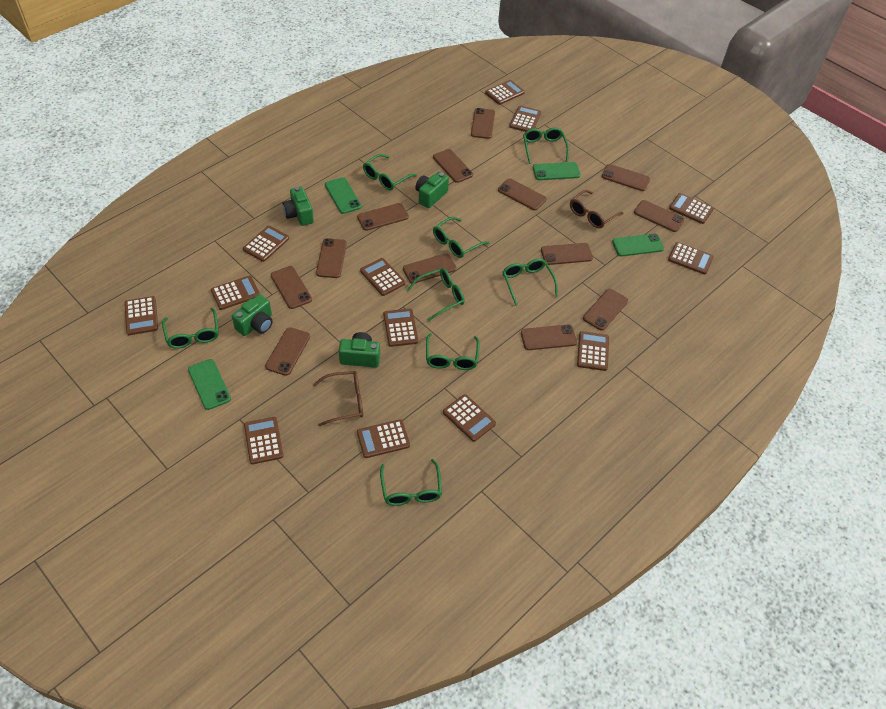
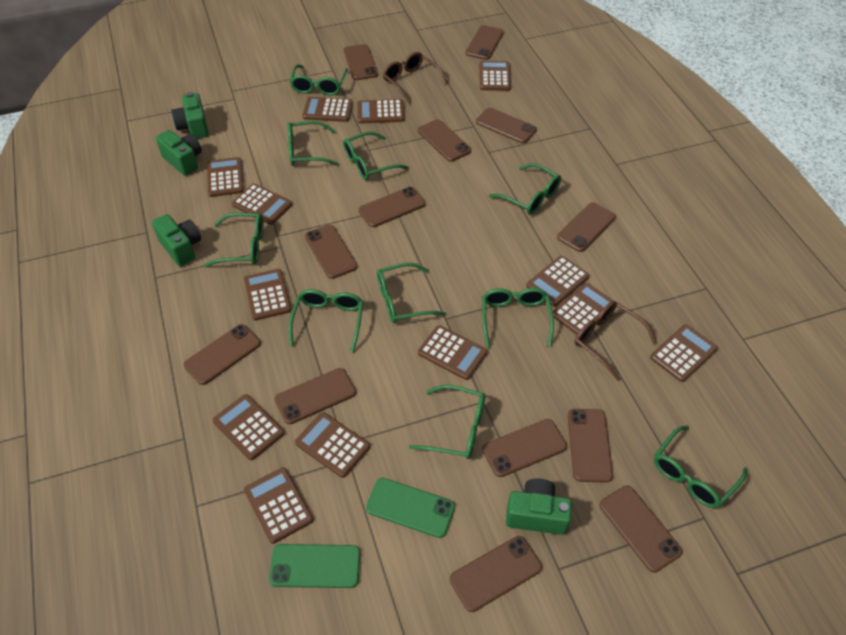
green glasses: 8 -> 10
green phone: 4 -> 2

